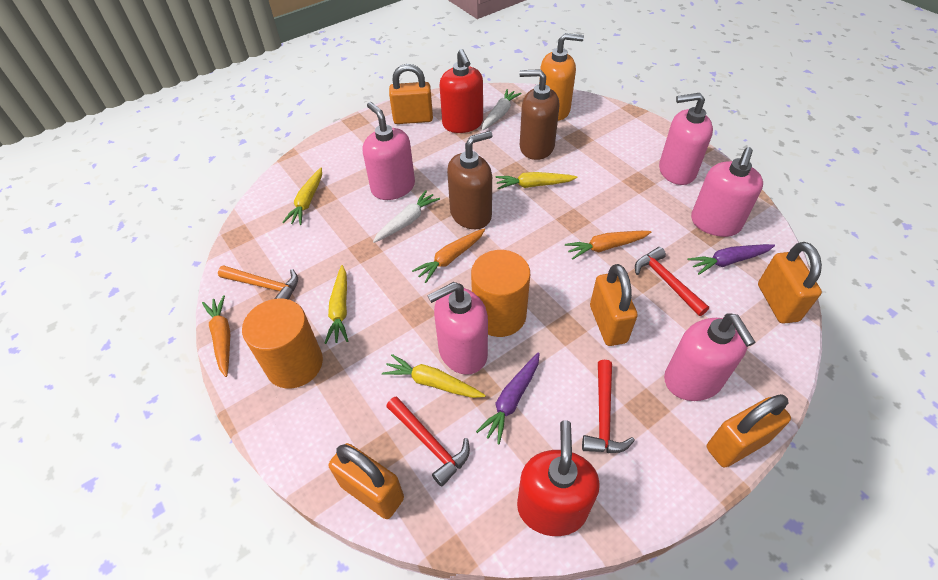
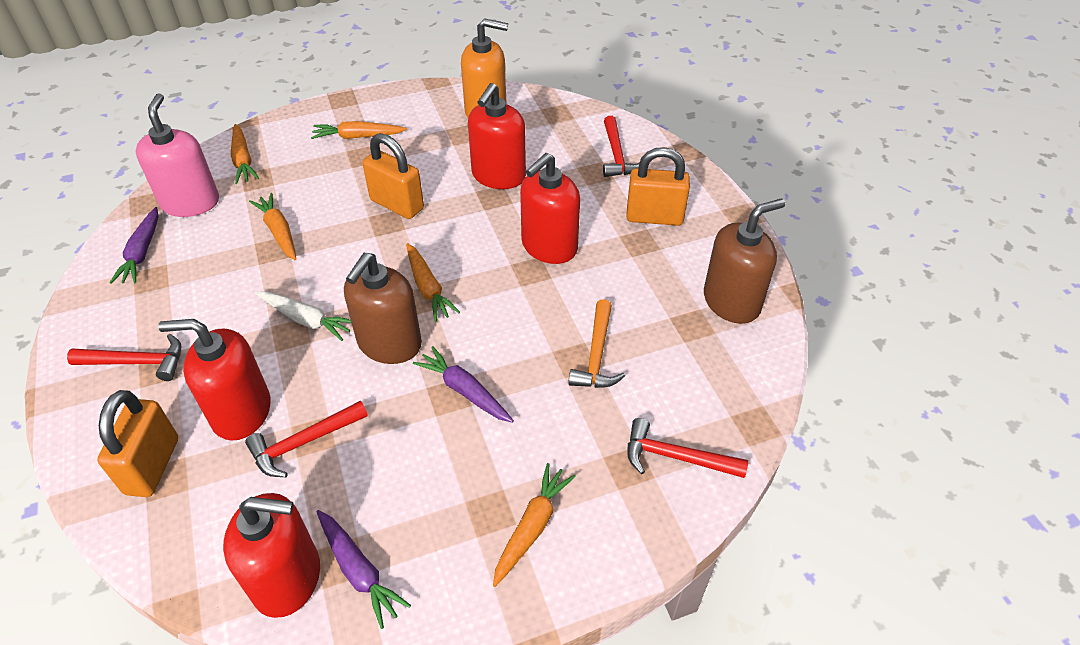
orange carrot: 3 -> 5
orange cylinder: 2 -> 0
orange padlock: 5 -> 3
pink soap dispenser: 5 -> 1
purple carrot: 2 -> 3
red hammer: 3 -> 4
red soap dispenser: 2 -> 4
white carrot: 2 -> 1
yellow carrot: 4 -> 0

